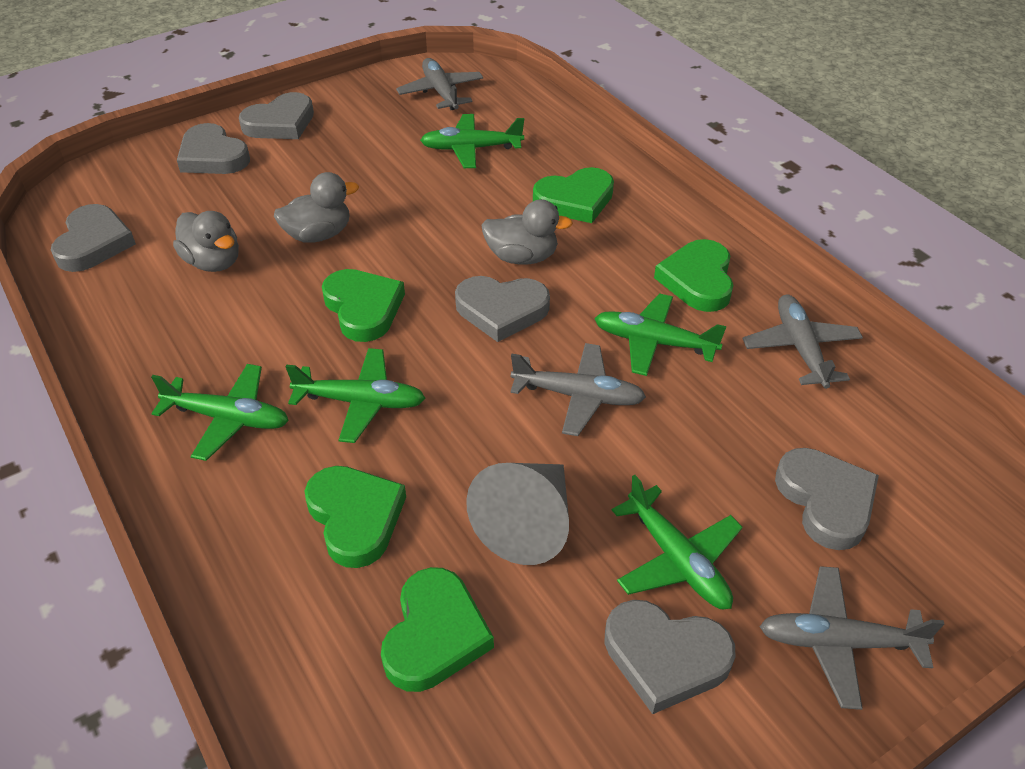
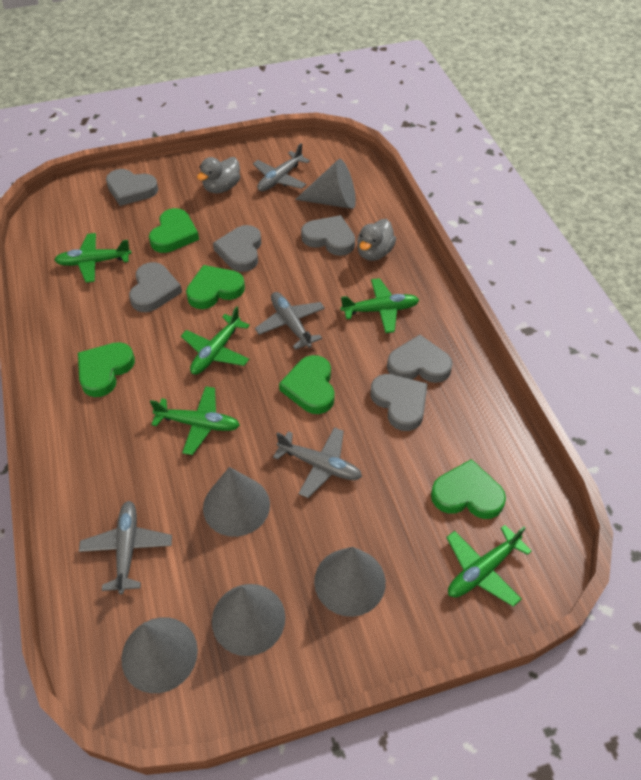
grey cone: 1 -> 5
grey duck: 3 -> 2

